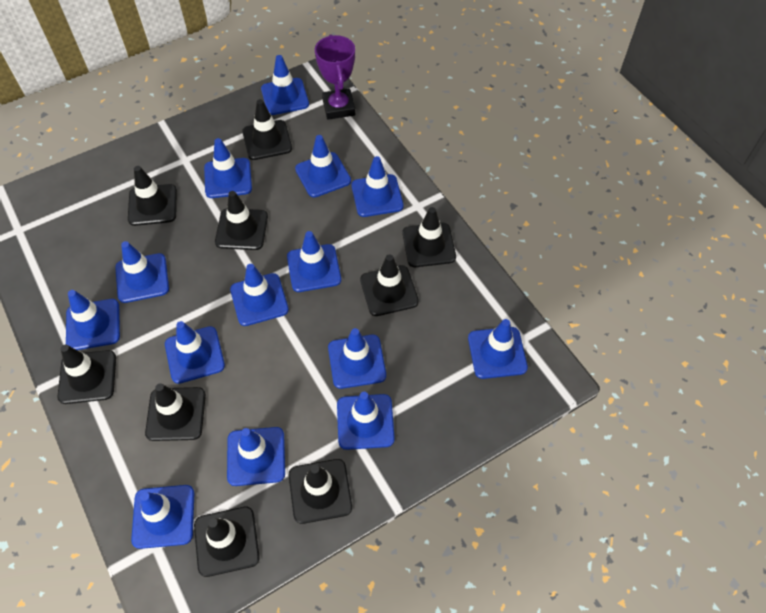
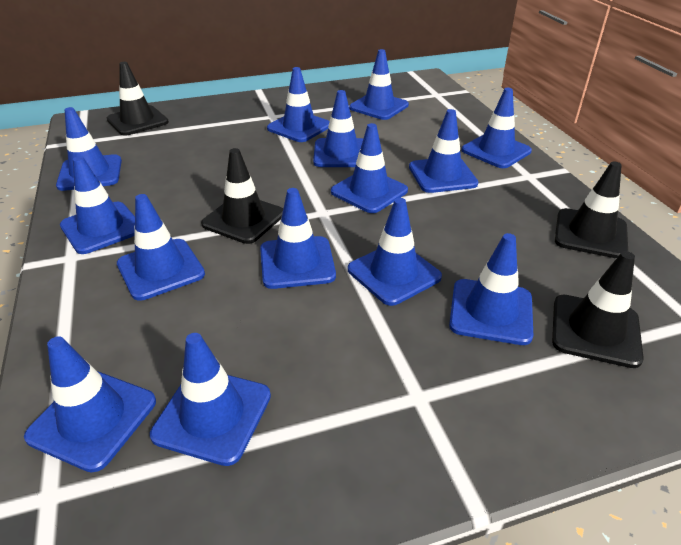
black traffic cone: 9 -> 4
purple trophy: 1 -> 0

